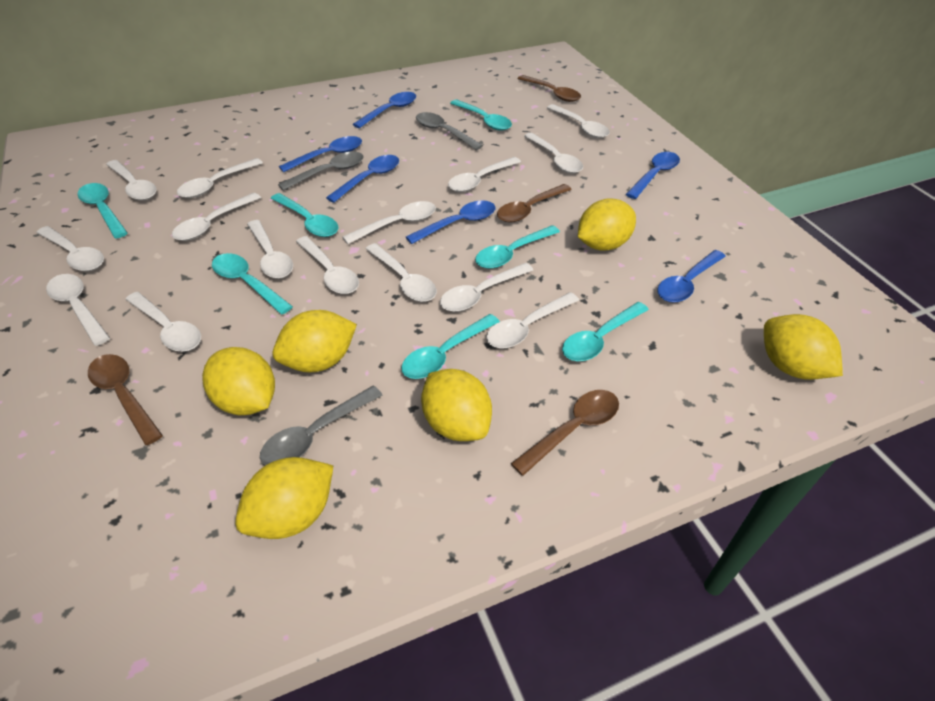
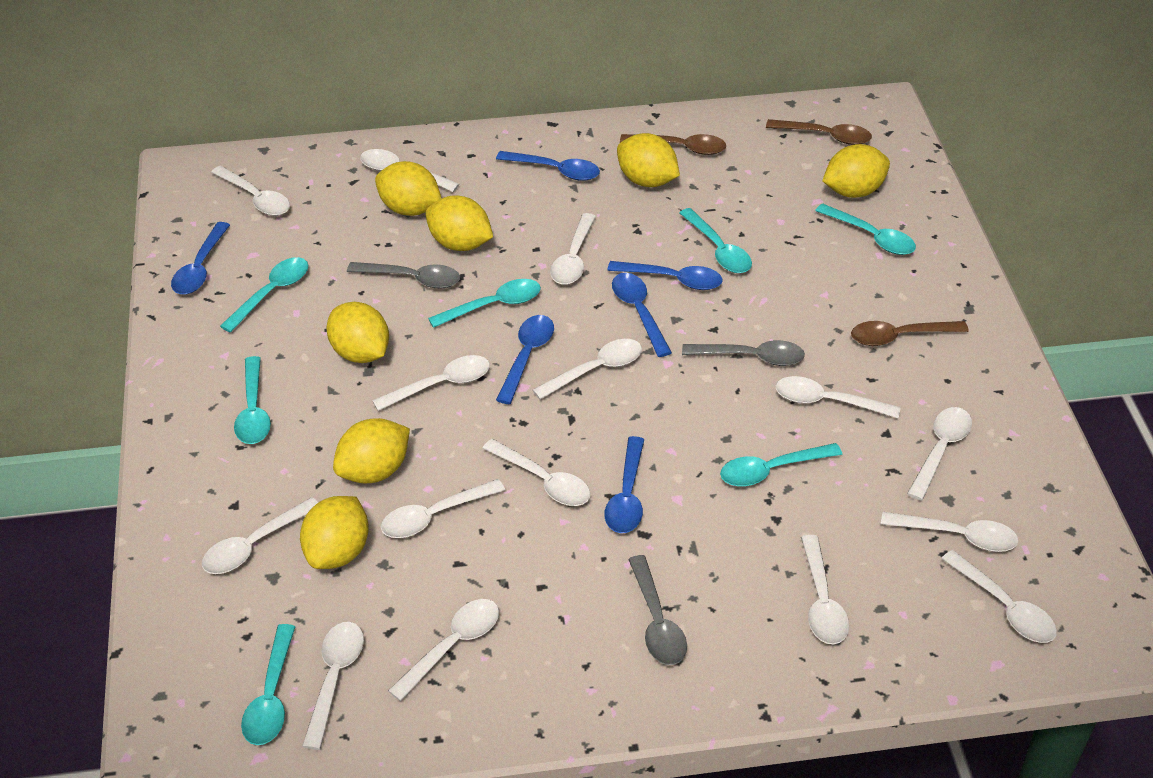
brown spoon: 4 -> 3
yellow lemon: 6 -> 7

